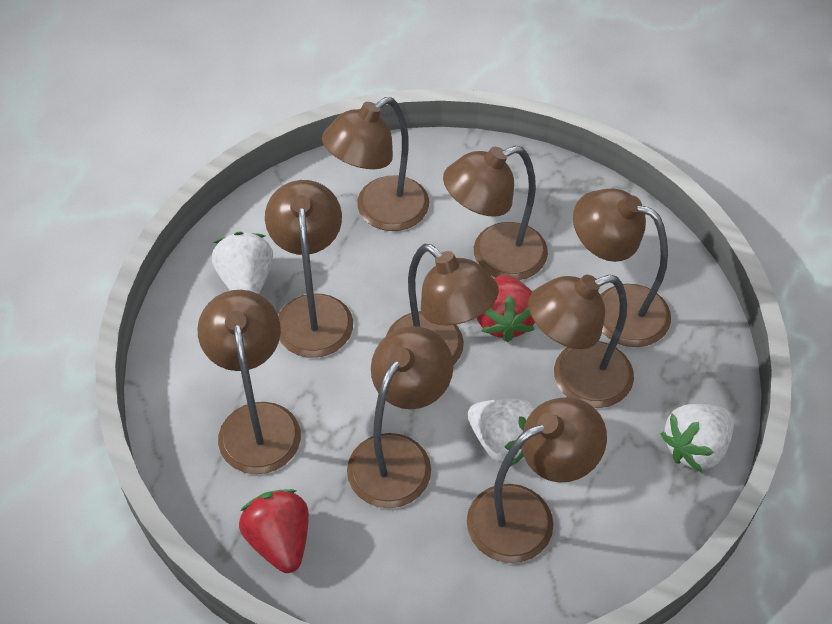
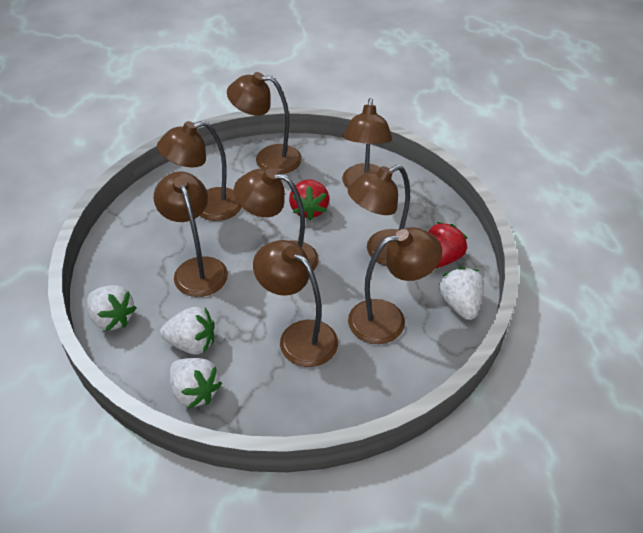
brown lamp: 9 -> 8
white strawberry: 3 -> 4

